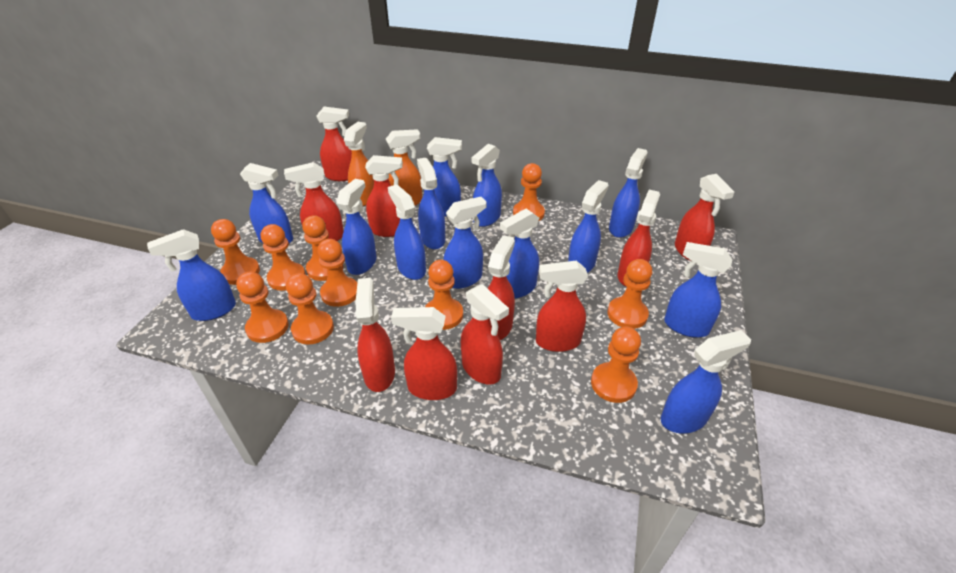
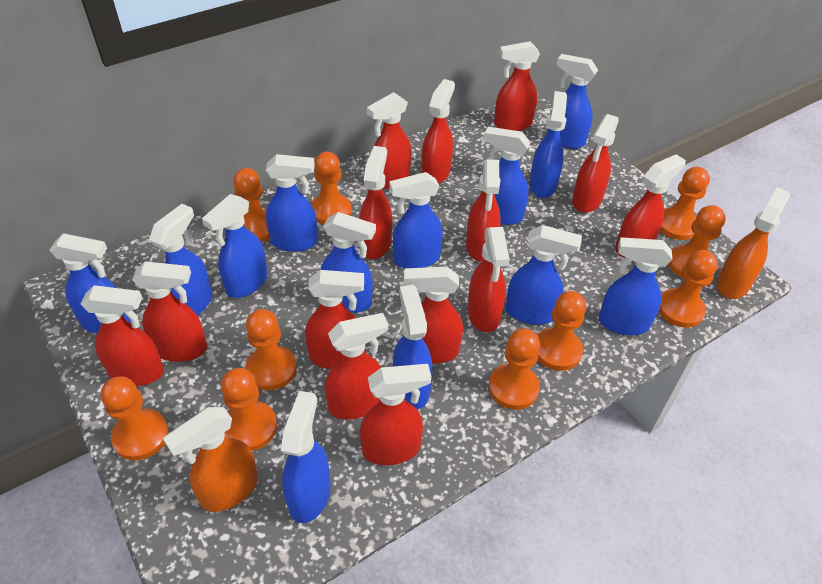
red spray bottle: 10 -> 14

